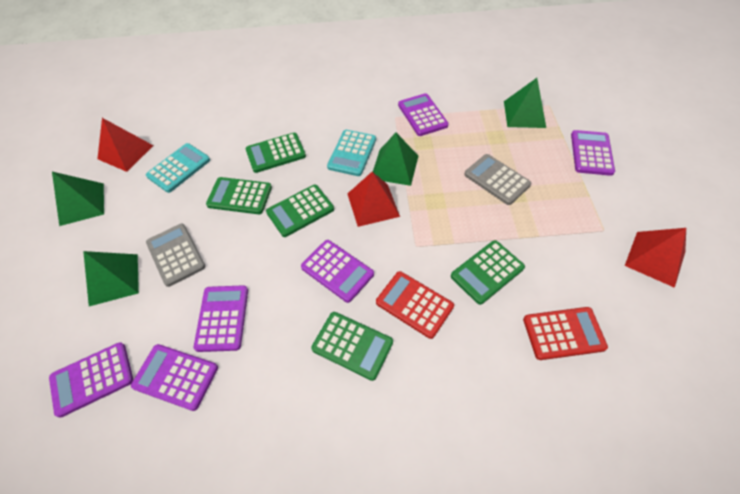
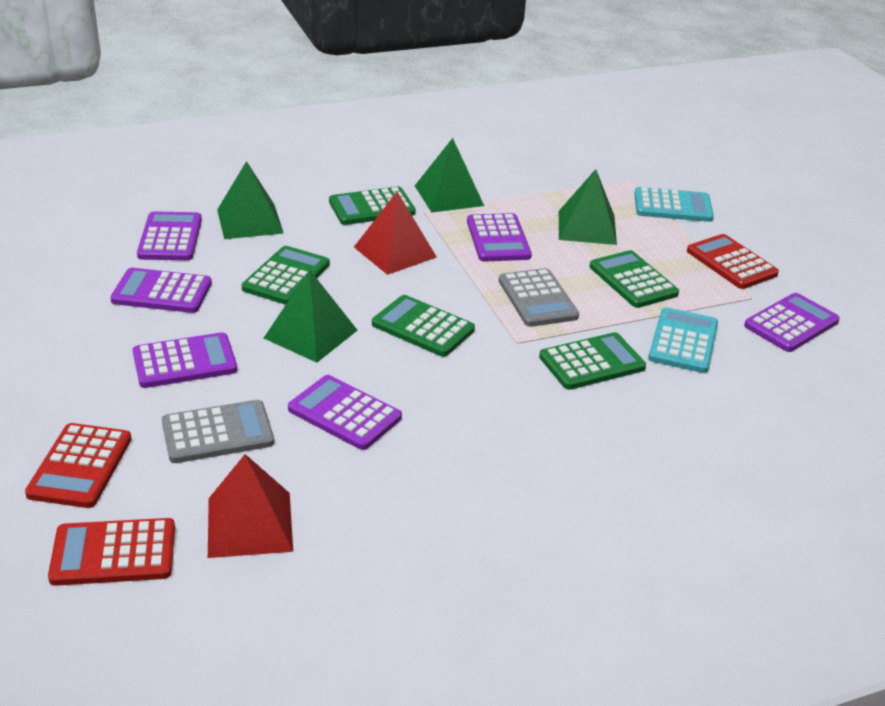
red calculator: 2 -> 3
red pyramid: 3 -> 2

